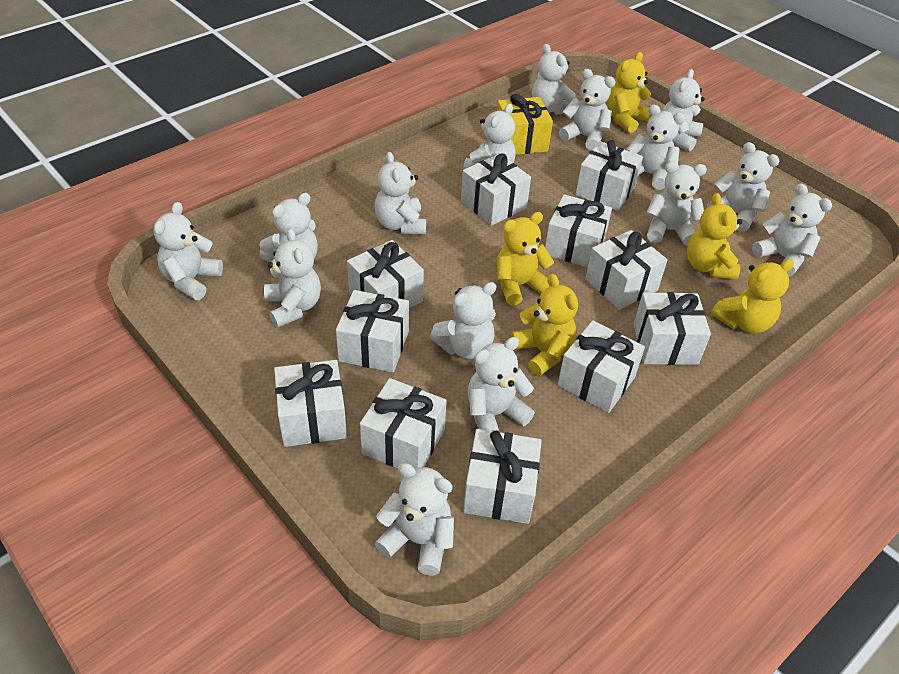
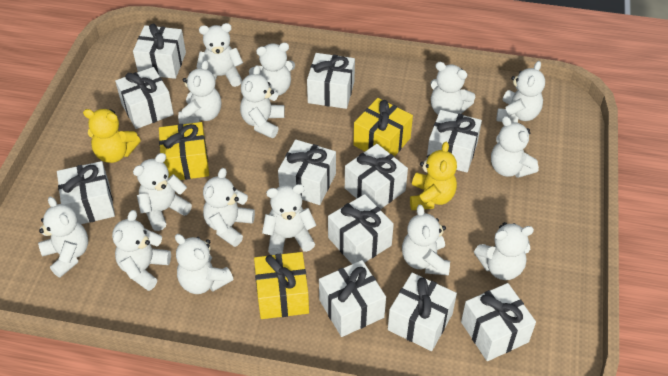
yellow gift: 1 -> 3
yellow teddy bear: 5 -> 2

